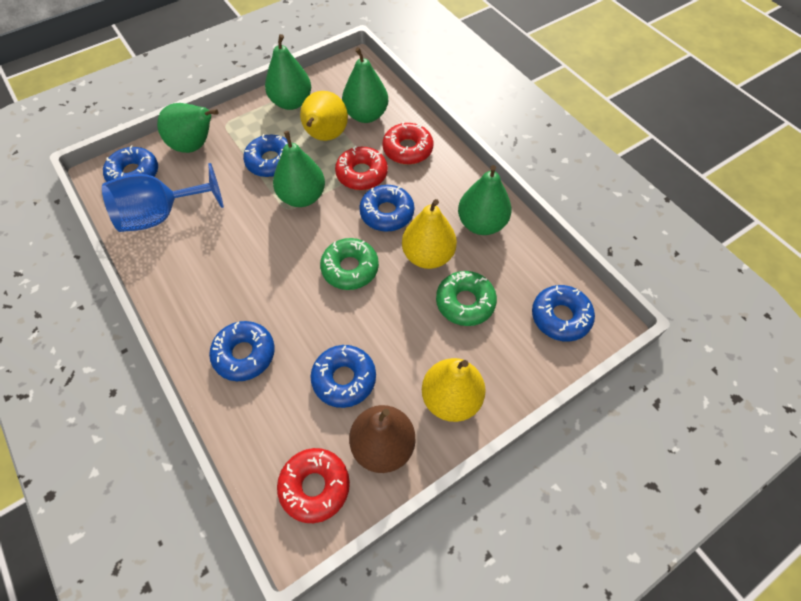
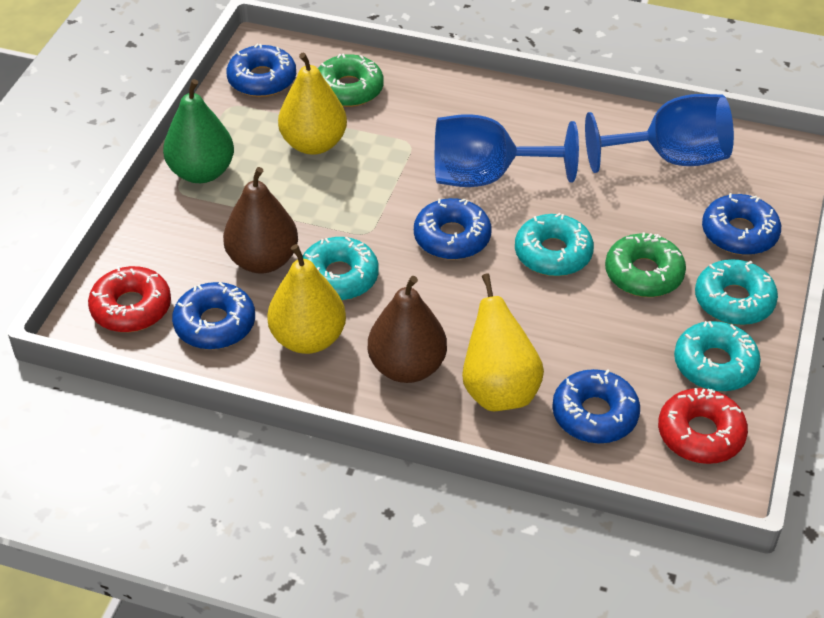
blue donut: 6 -> 5
blue goblet: 1 -> 2
brown pear: 1 -> 2
green pear: 5 -> 1
red donut: 3 -> 2
turquoise donut: 0 -> 4

